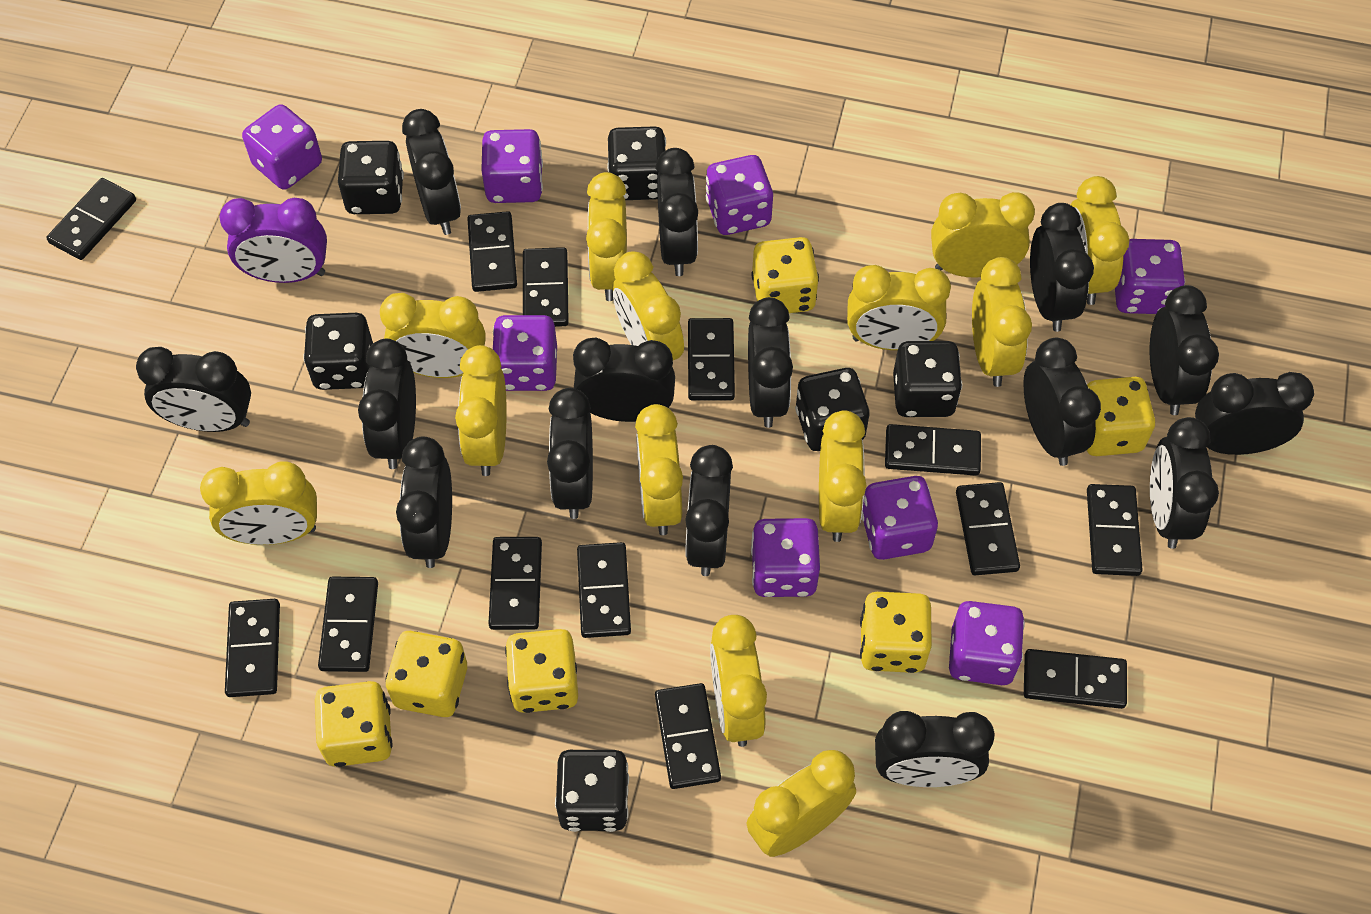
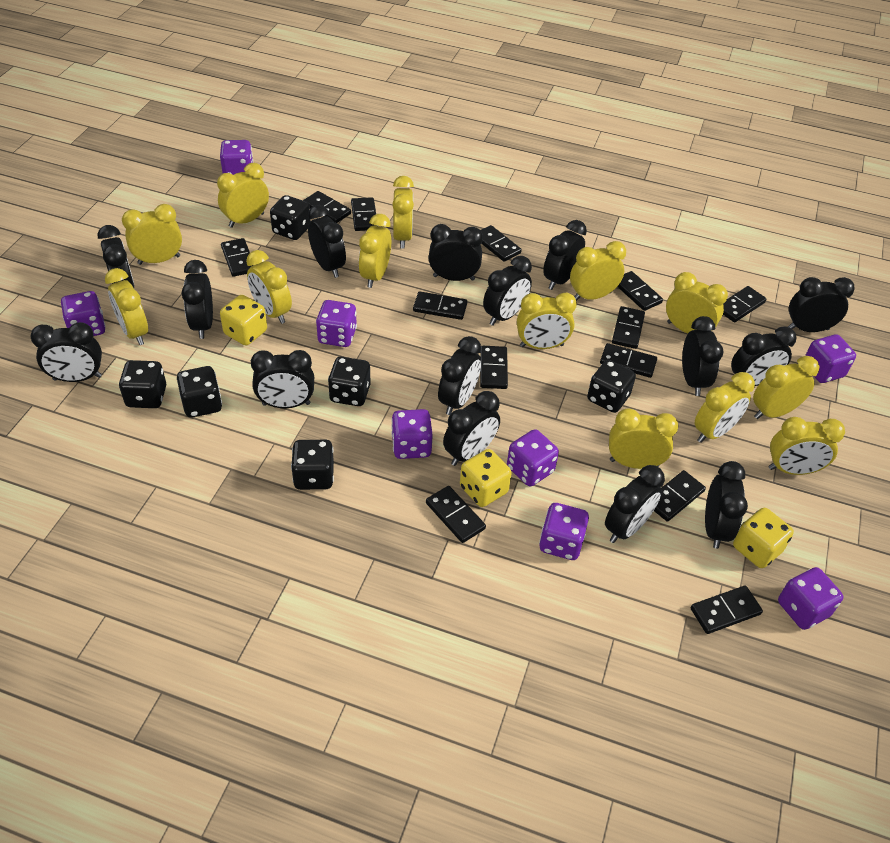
purple clock: 1 -> 0
yellow dice: 6 -> 3

